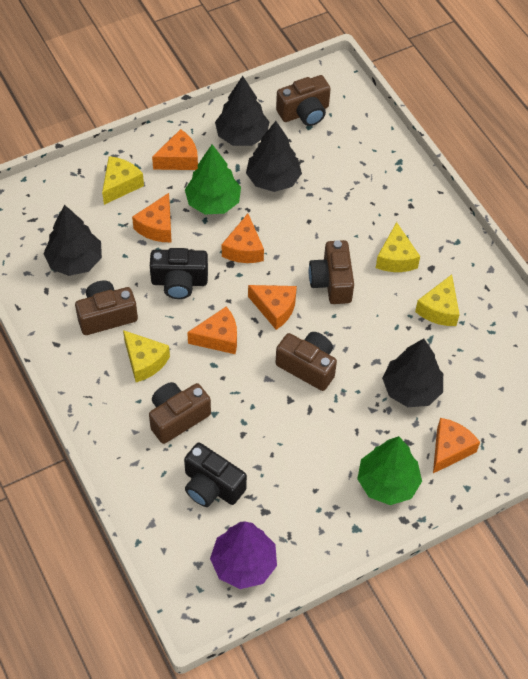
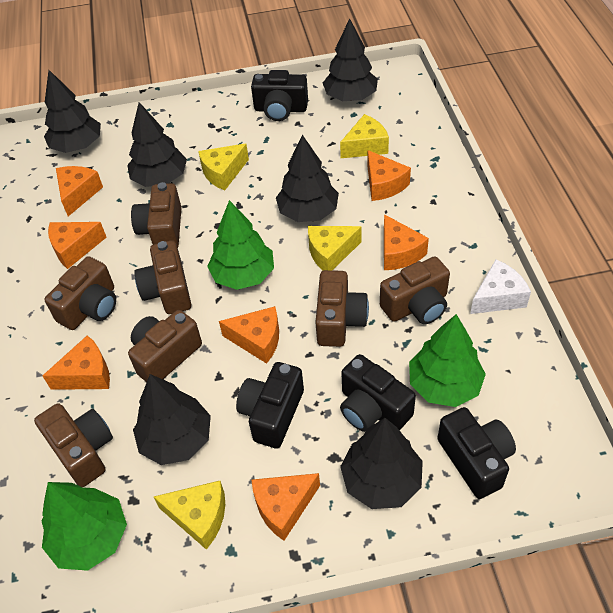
black camera: 2 -> 4
black tree: 4 -> 6
brown camera: 5 -> 7
green tree: 2 -> 3
orange cheese: 6 -> 7
purple tree: 1 -> 0
white cheese: 0 -> 1

